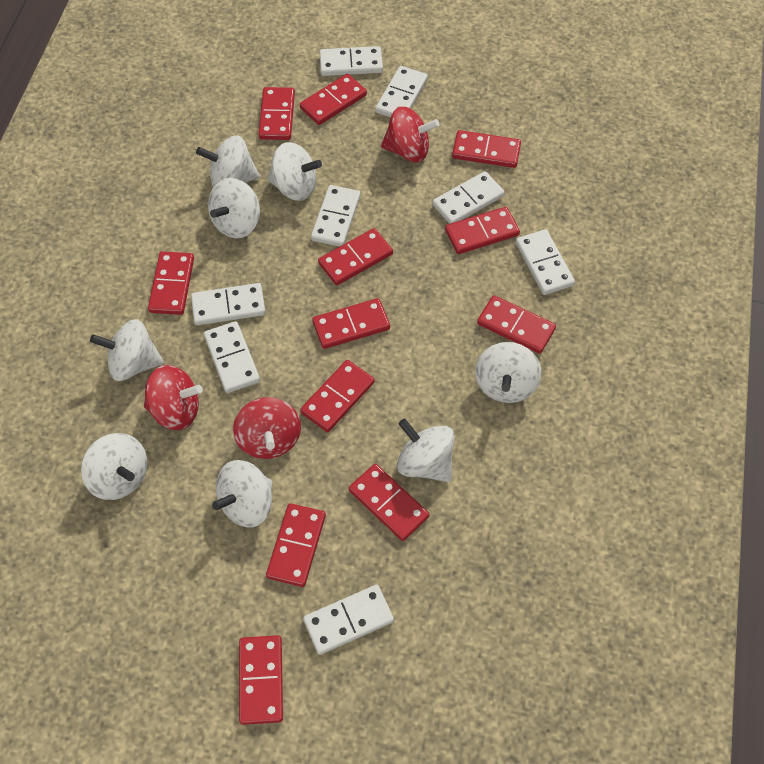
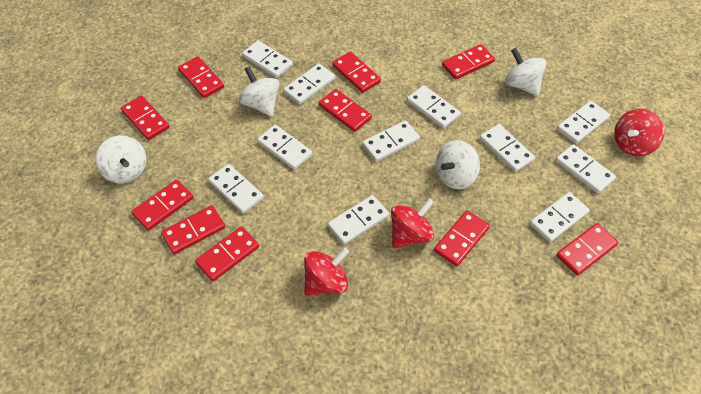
red domino: 12 -> 10
white domino: 8 -> 11
white spinning top: 8 -> 4

